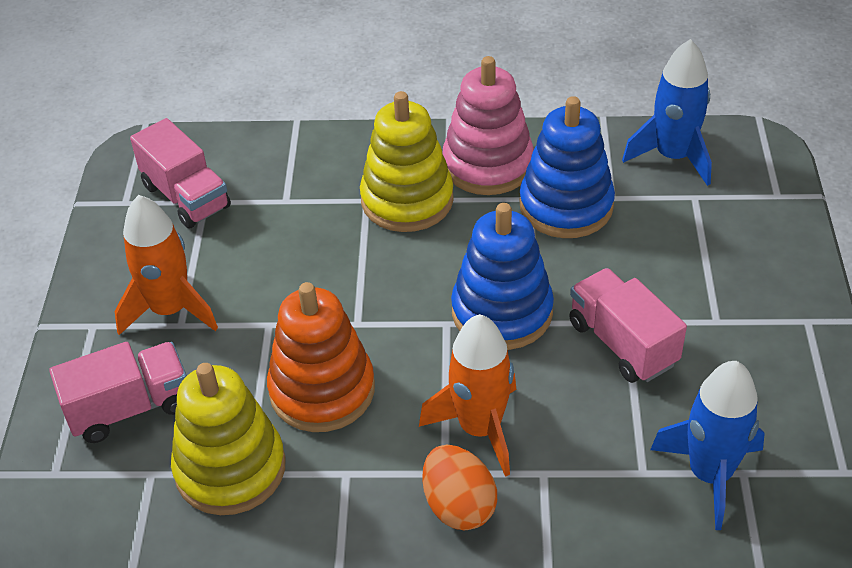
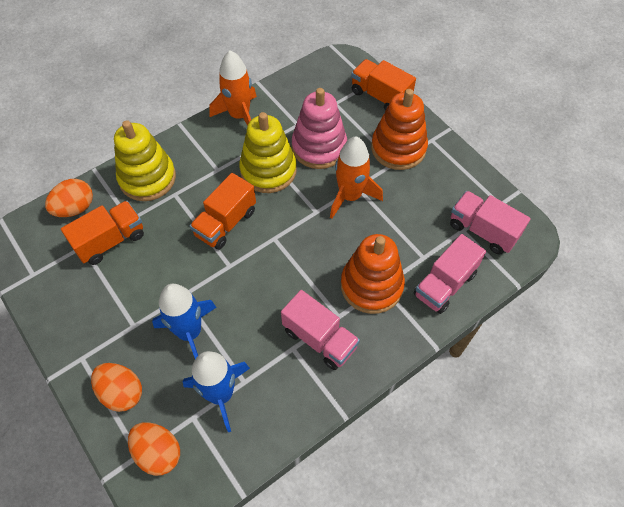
blue stacking toy: 2 -> 0
orange egg: 1 -> 3
orange stacking toy: 1 -> 2
orange truck: 0 -> 3

